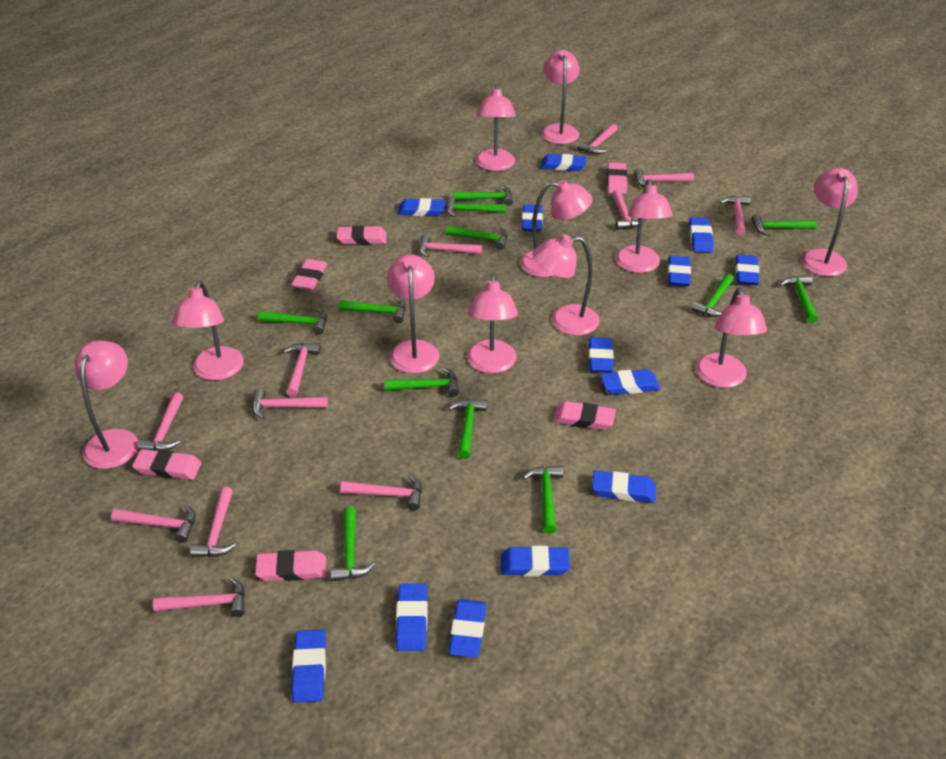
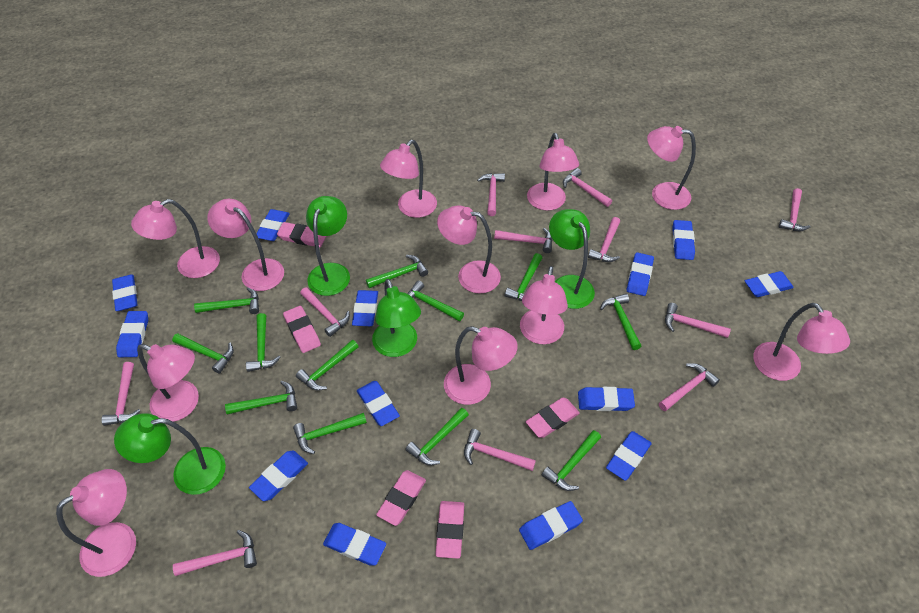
green lamp: 0 -> 4
pink eraser: 6 -> 5
pink hammer: 12 -> 11

